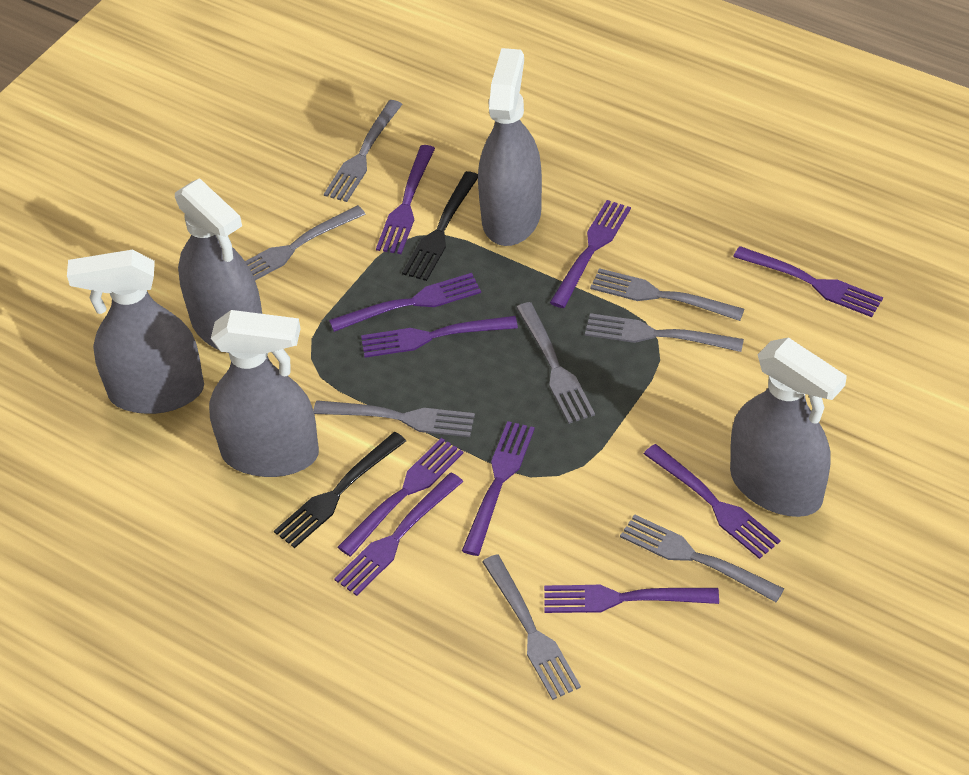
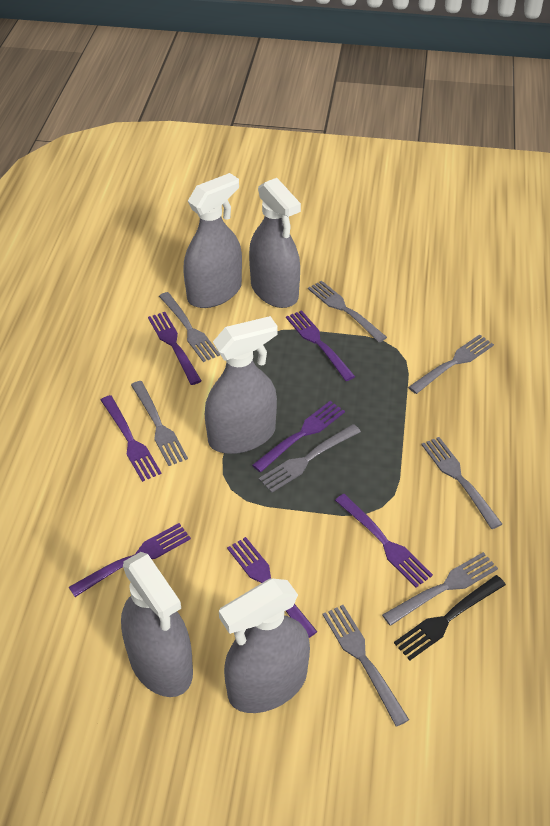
black fork: 2 -> 1
purple fork: 10 -> 7

